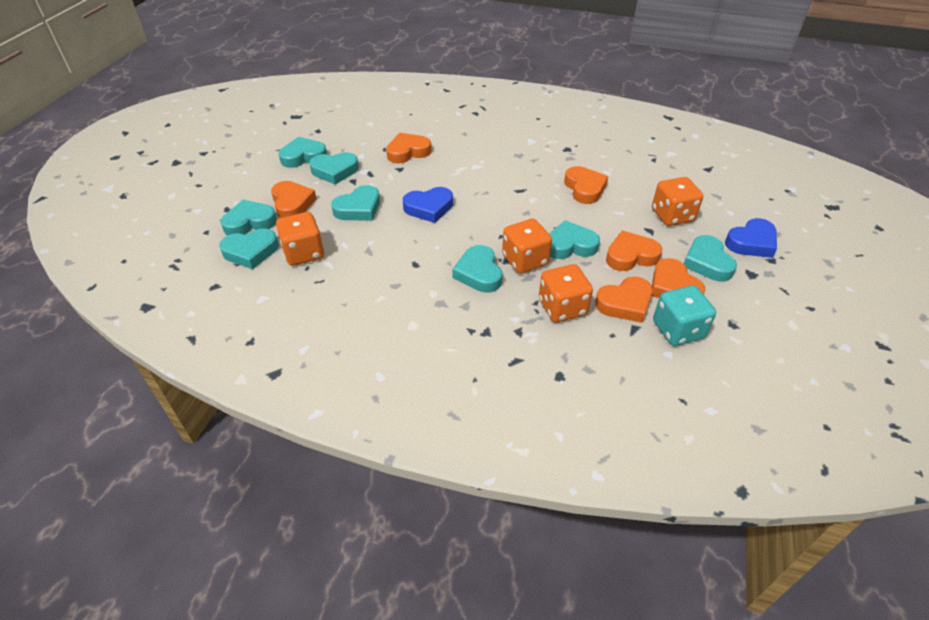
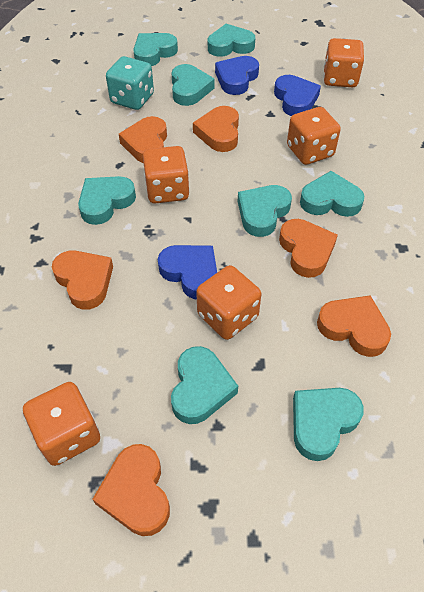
blue heart: 2 -> 3
orange dice: 4 -> 5

